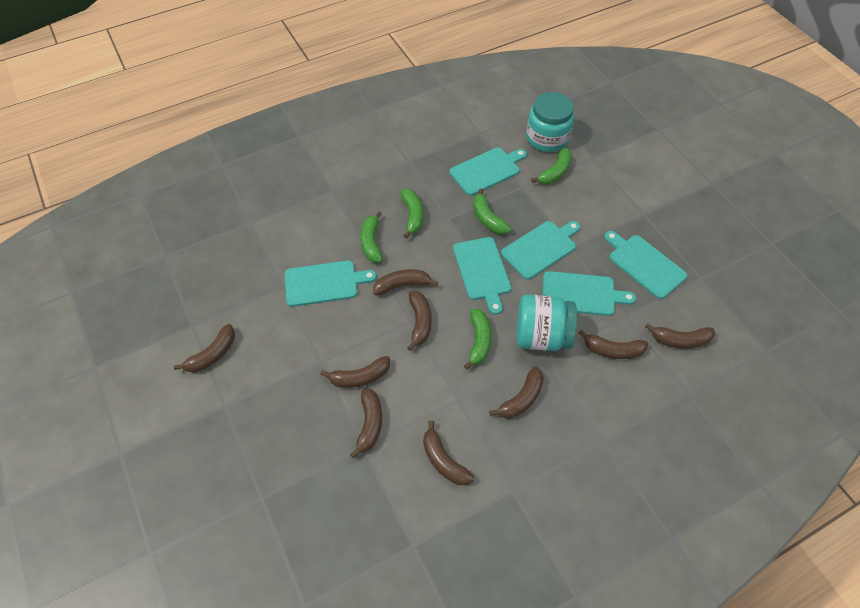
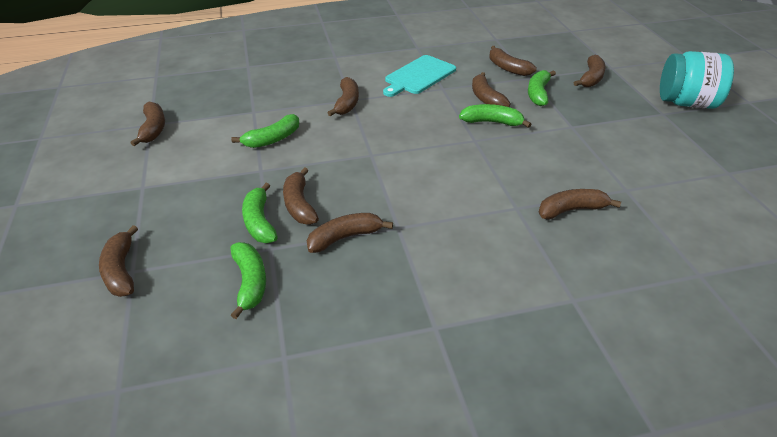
turquoise cutting board: 6 -> 1
turquoise jar: 2 -> 1

